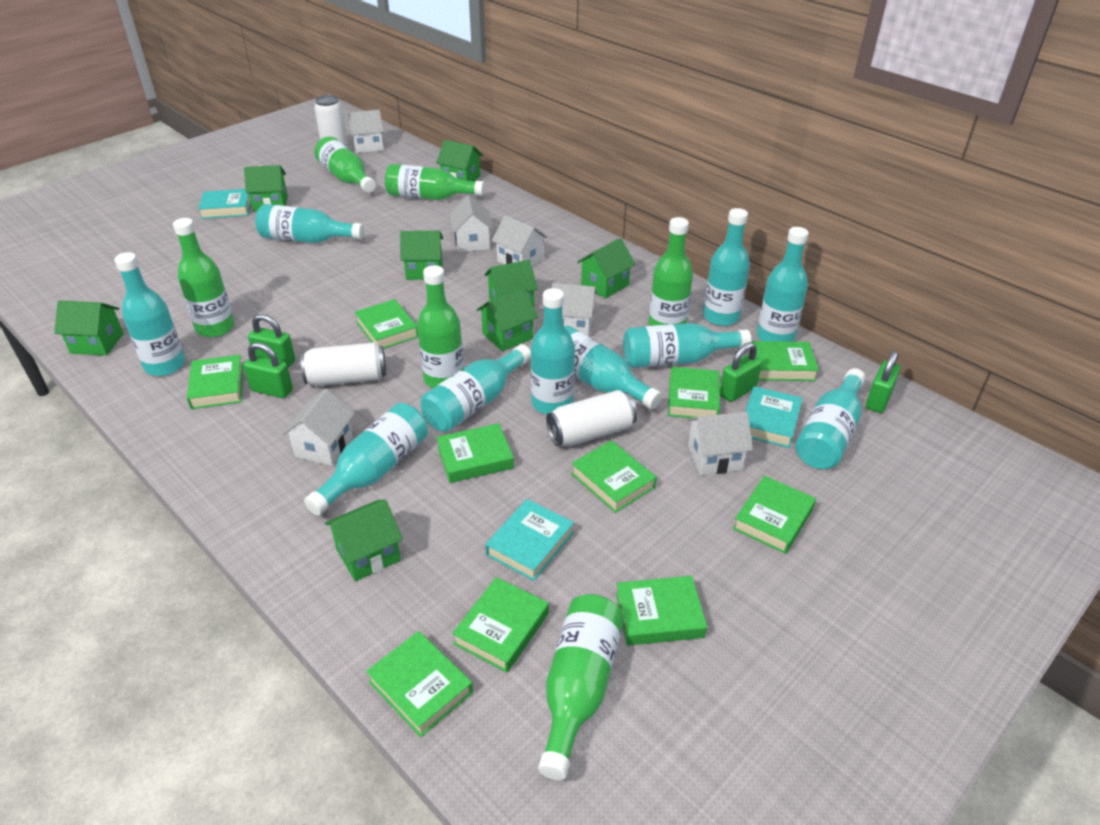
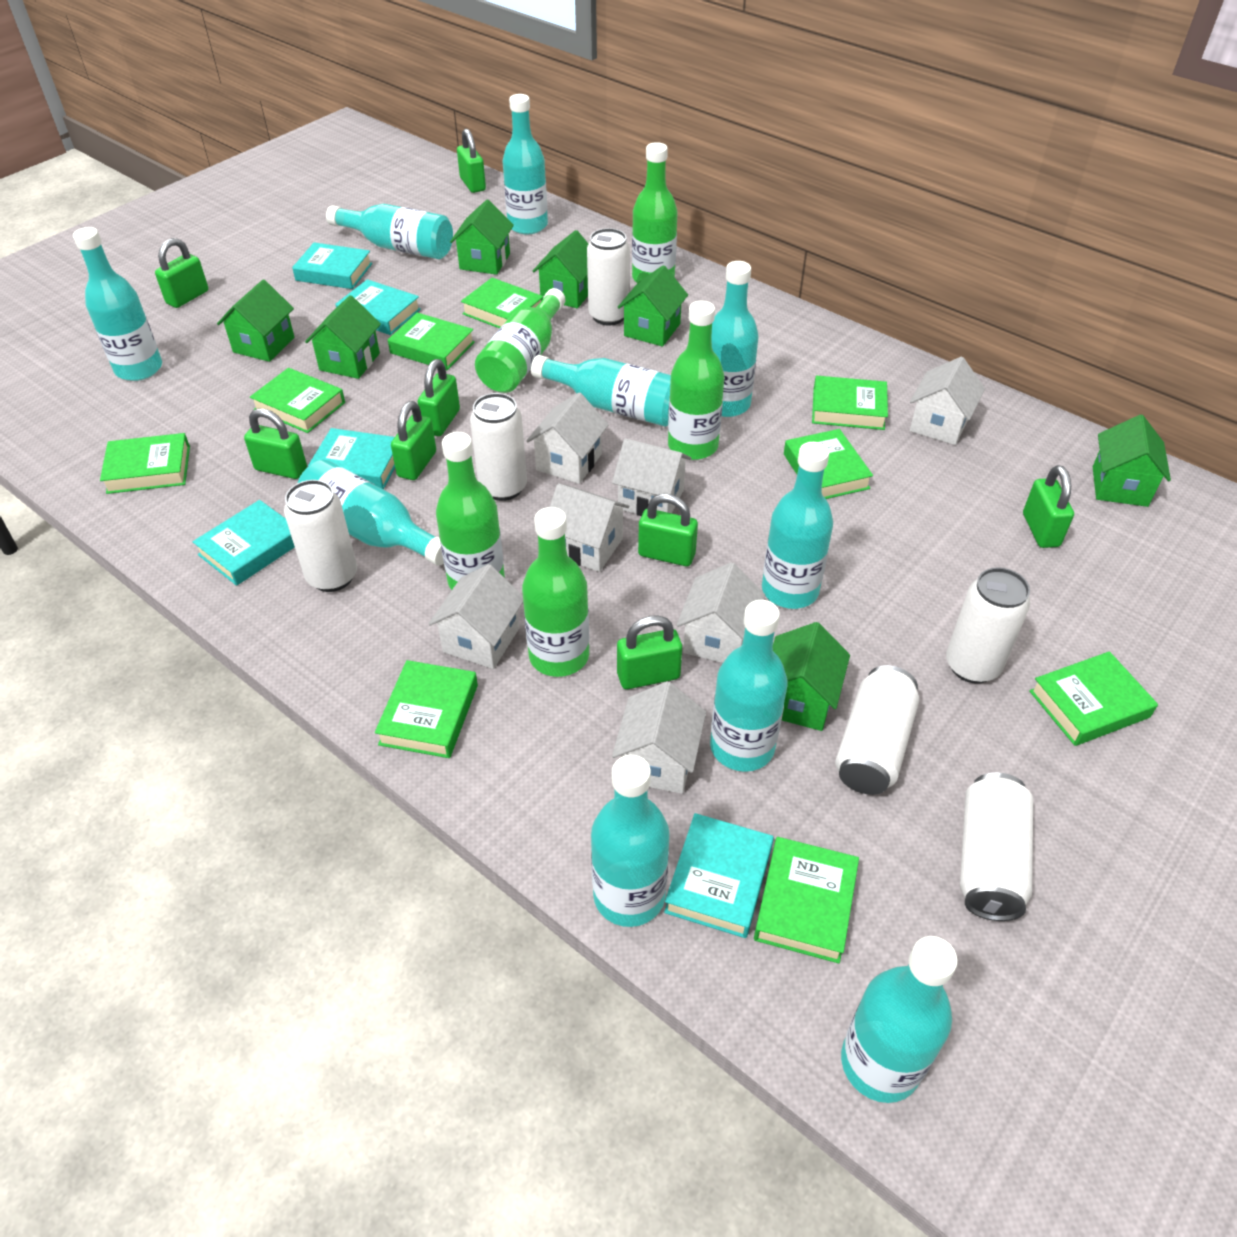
green book: 10 -> 9
green bottle: 6 -> 5
green house: 8 -> 7
green padlock: 4 -> 8
turquoise book: 3 -> 5
white can: 3 -> 6
white house: 6 -> 7

